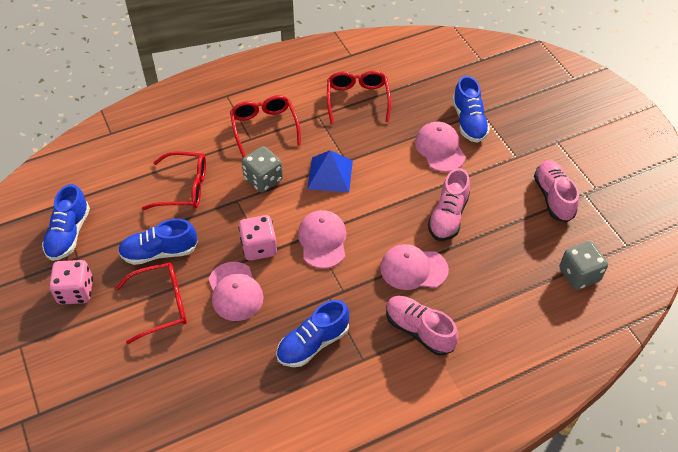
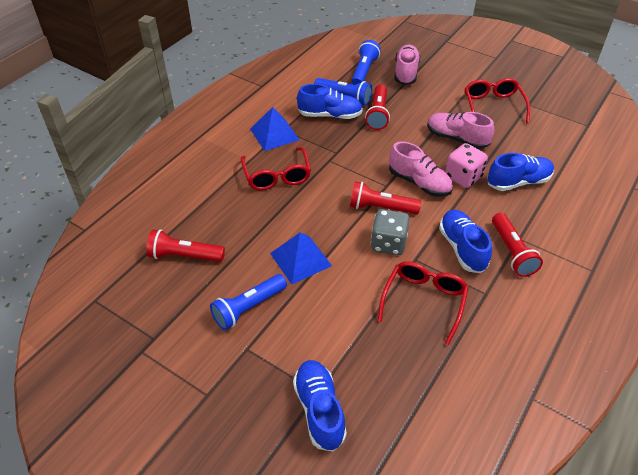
blue flashlight: 0 -> 3
blue pyramid: 1 -> 2
grey dice: 2 -> 1
pink cap: 4 -> 0
pink dice: 2 -> 1
red flashlight: 0 -> 4
red glasses: 4 -> 3

